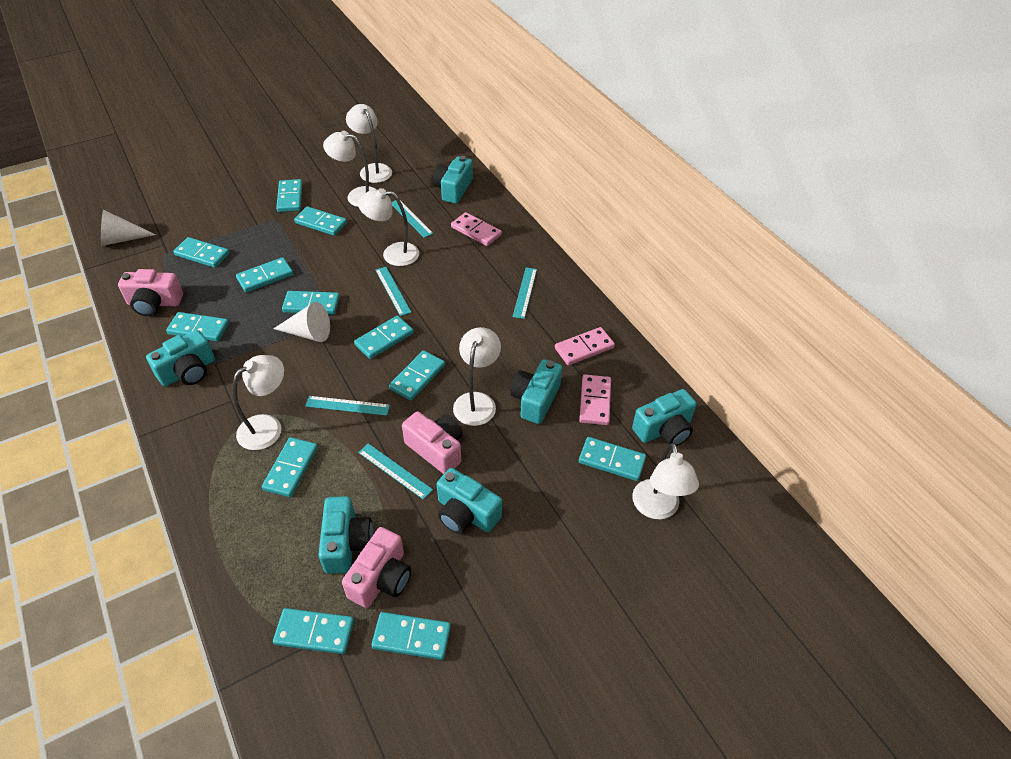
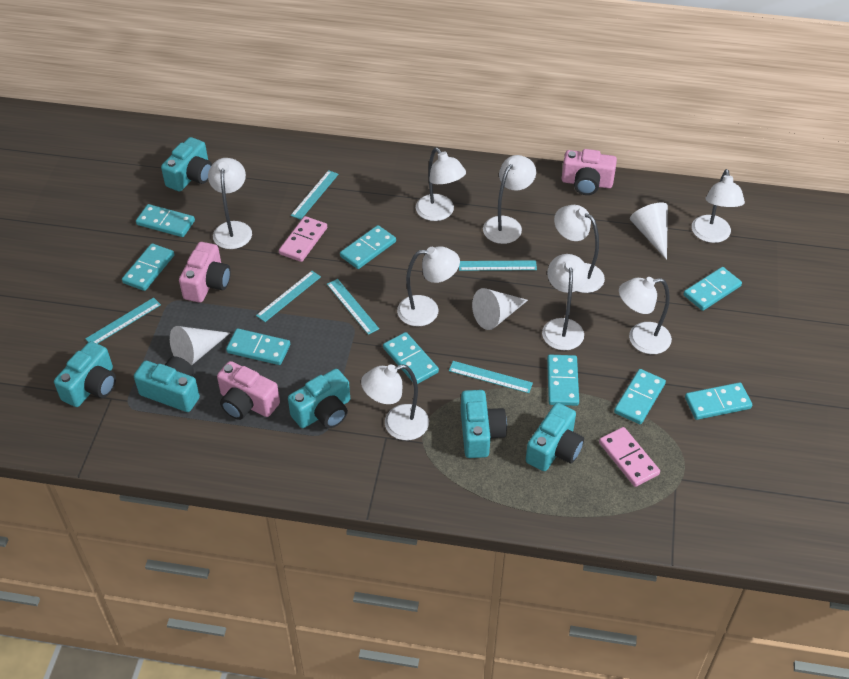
pink domino: 3 -> 2
turquoise domino: 12 -> 9
turquoise ruler: 5 -> 6
white cone: 2 -> 3
white lamp: 6 -> 9

